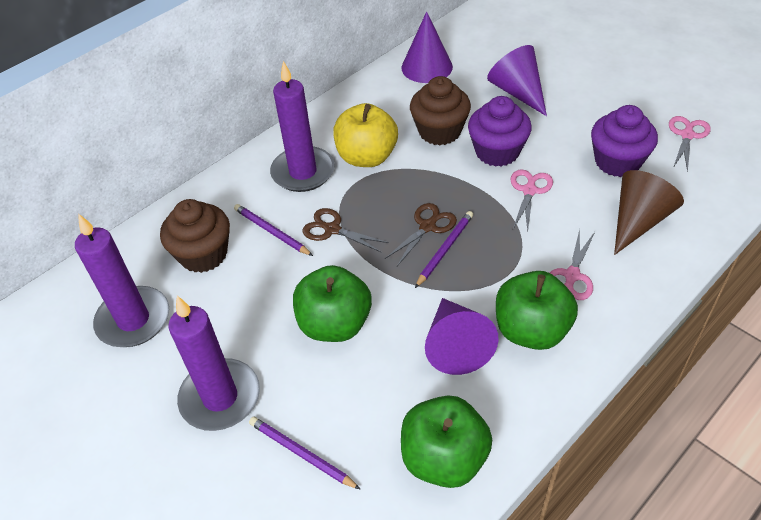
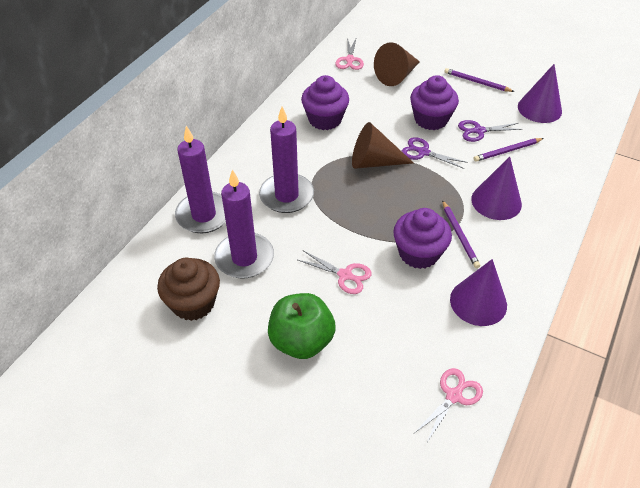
brown cone: 1 -> 2
brown cupcake: 2 -> 1
brown scissors: 2 -> 0
green apple: 3 -> 1
purple cupcake: 2 -> 3
purple scissors: 0 -> 2
yellow apple: 1 -> 0

